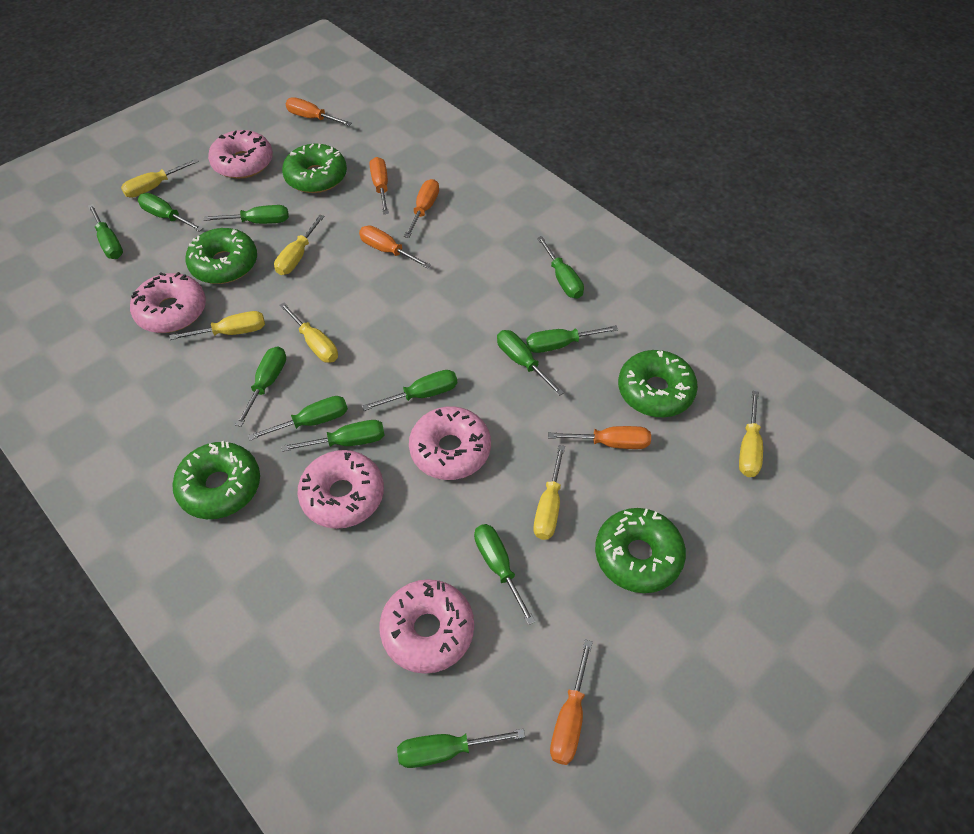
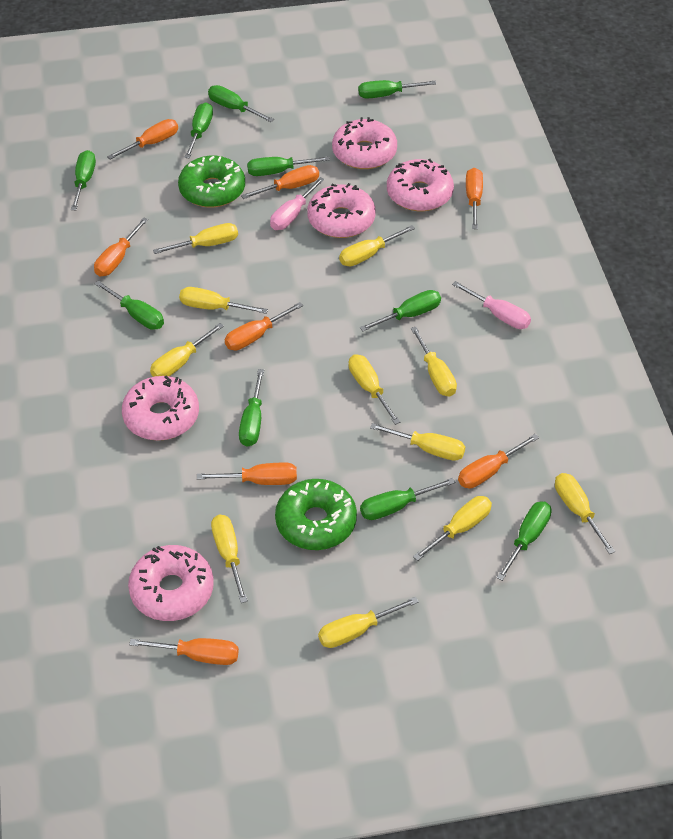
green donut: 5 -> 2
green screwdriver: 12 -> 10
orange screwdriver: 6 -> 8
pink screwdriver: 0 -> 2
yellow screwdriver: 6 -> 11

